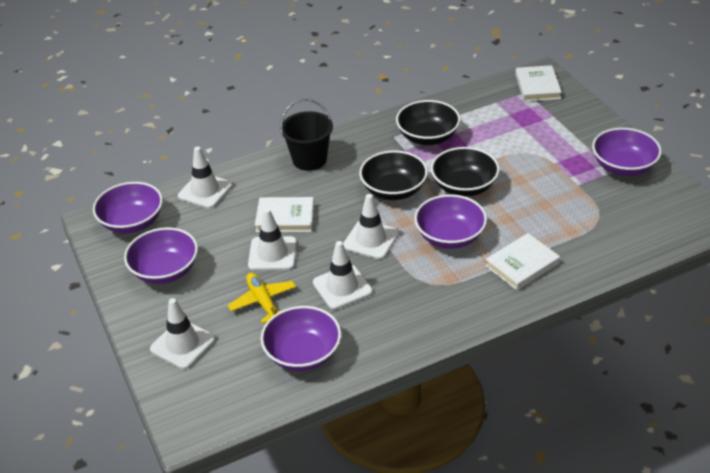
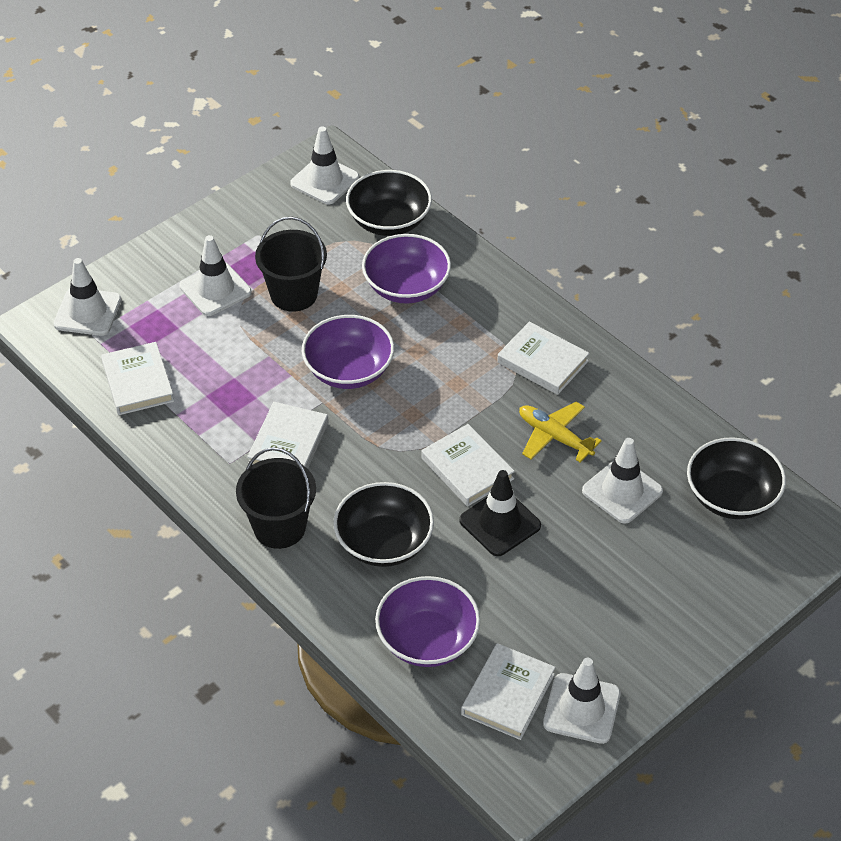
black bucket: 1 -> 2
black traffic cone: 0 -> 1
purple bowl: 5 -> 3
white book: 3 -> 5

